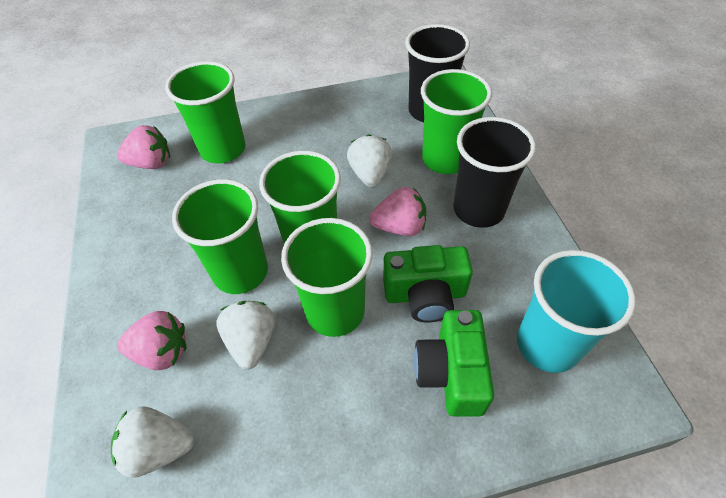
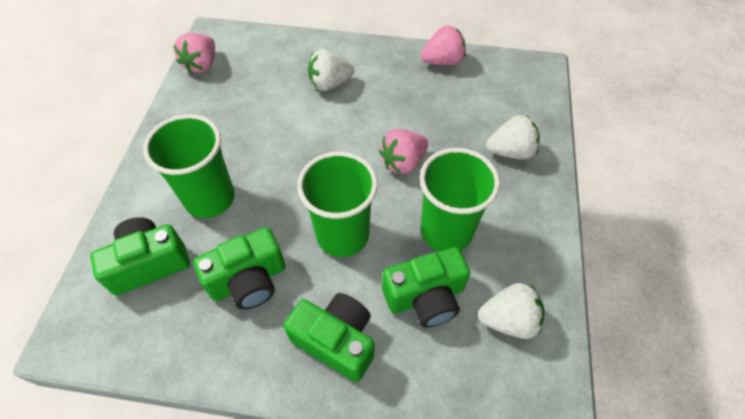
black cup: 2 -> 0
green camera: 2 -> 4
green cup: 5 -> 3
turquoise cup: 1 -> 0

